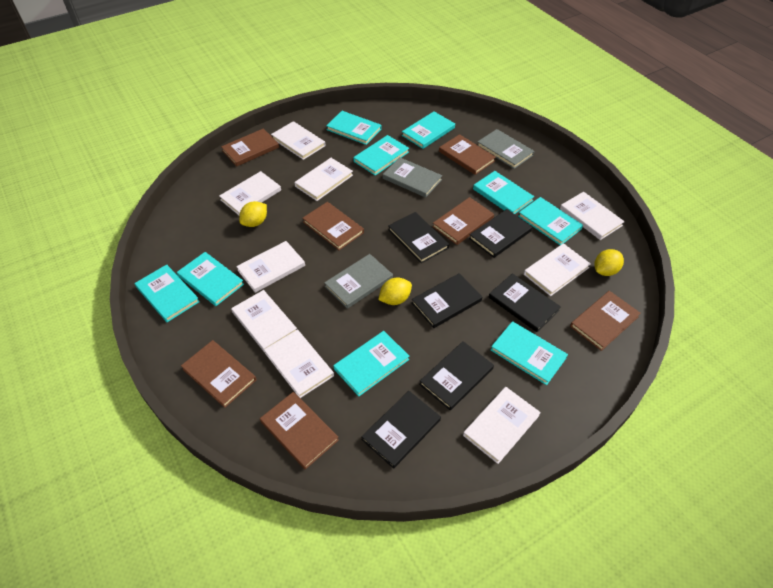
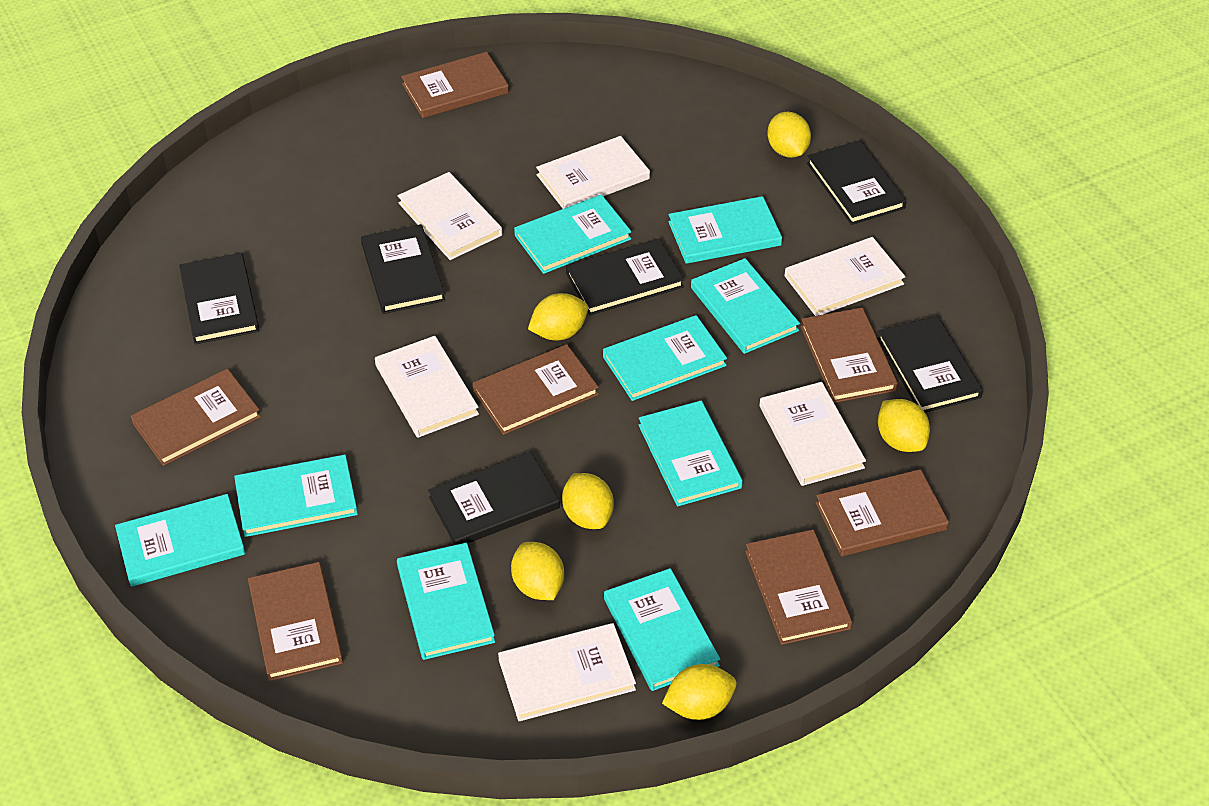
grey book: 3 -> 0
white book: 9 -> 6
yellow lemon: 3 -> 6

